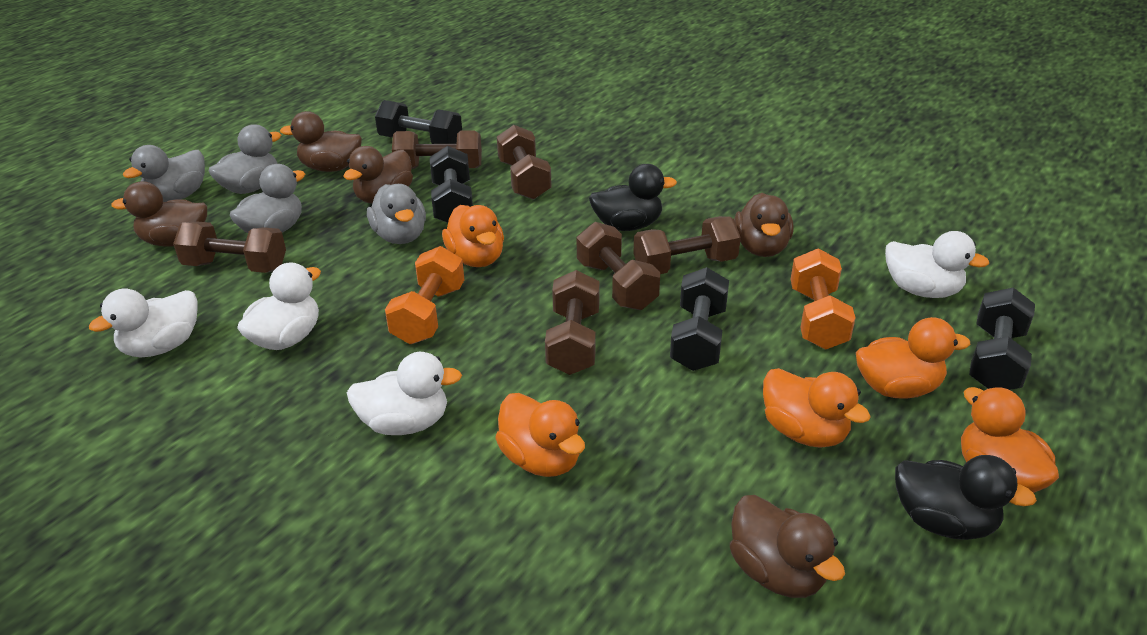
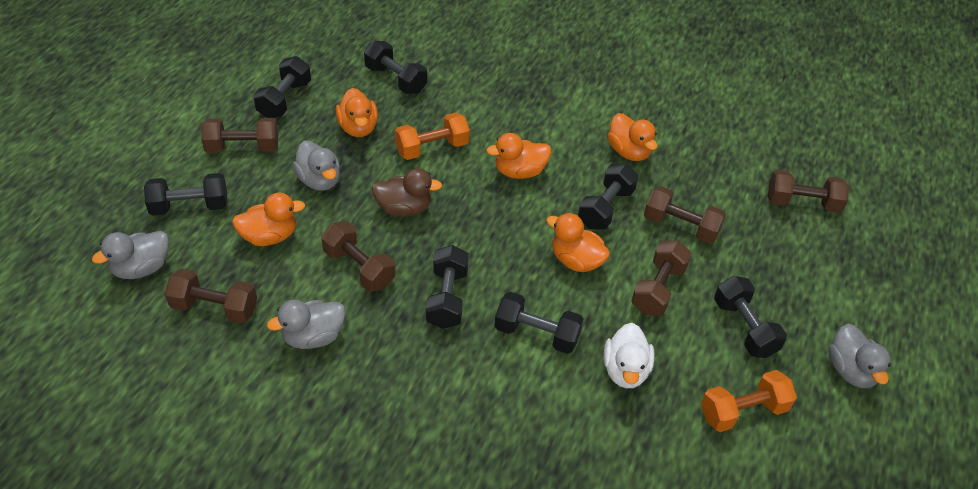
black duck: 2 -> 0
black dumbbell: 4 -> 7
brown duck: 5 -> 1
white duck: 4 -> 1

